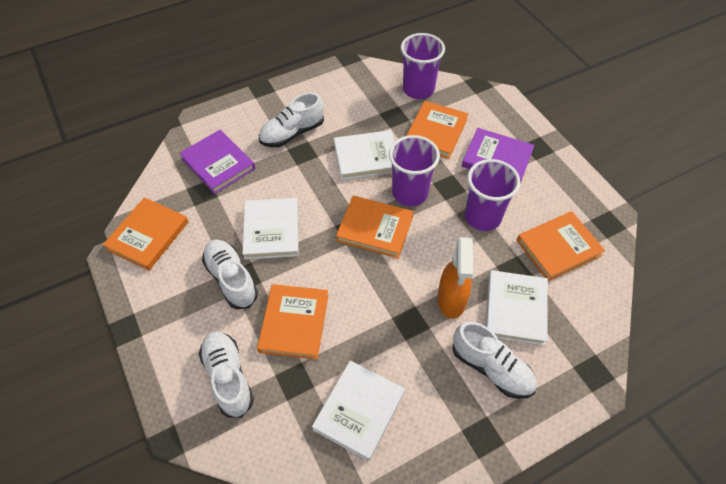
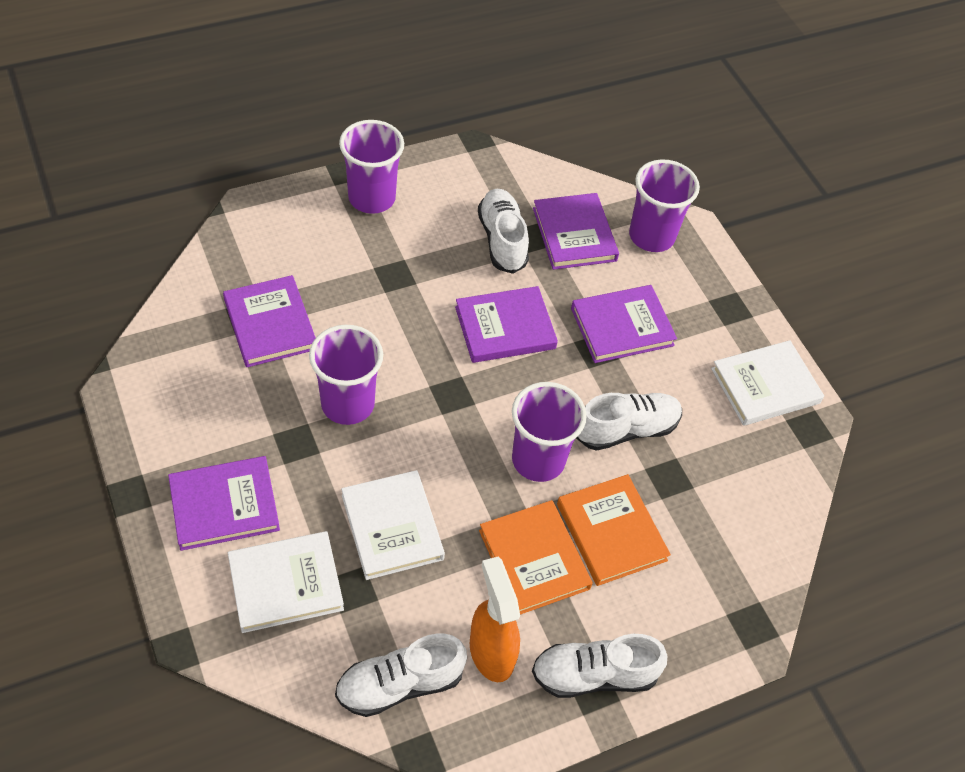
orange book: 5 -> 2
purple book: 2 -> 5
purple cup: 3 -> 4
white book: 4 -> 3

